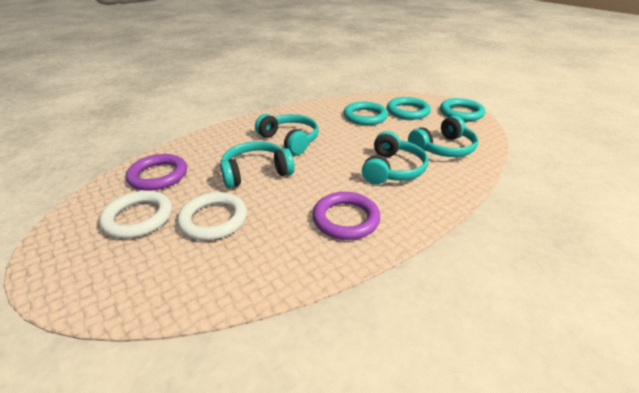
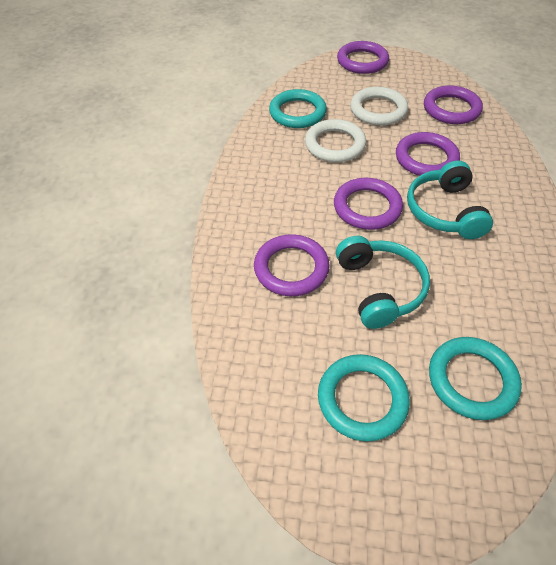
purple ring: 2 -> 5
turquoise headphones: 4 -> 2

